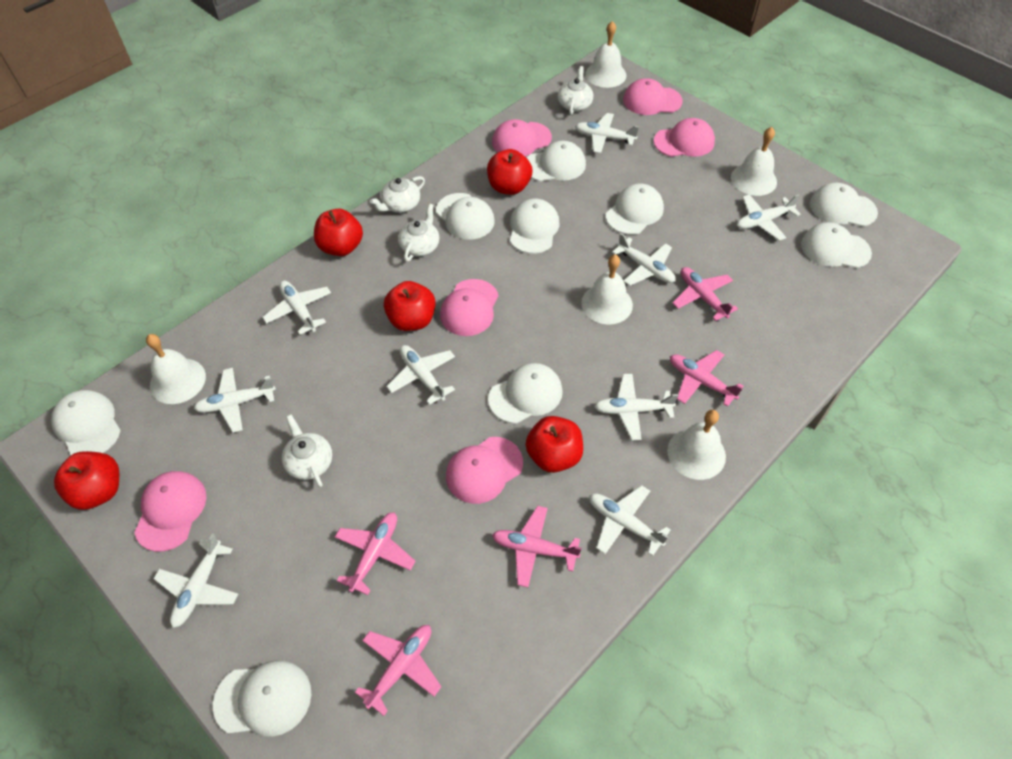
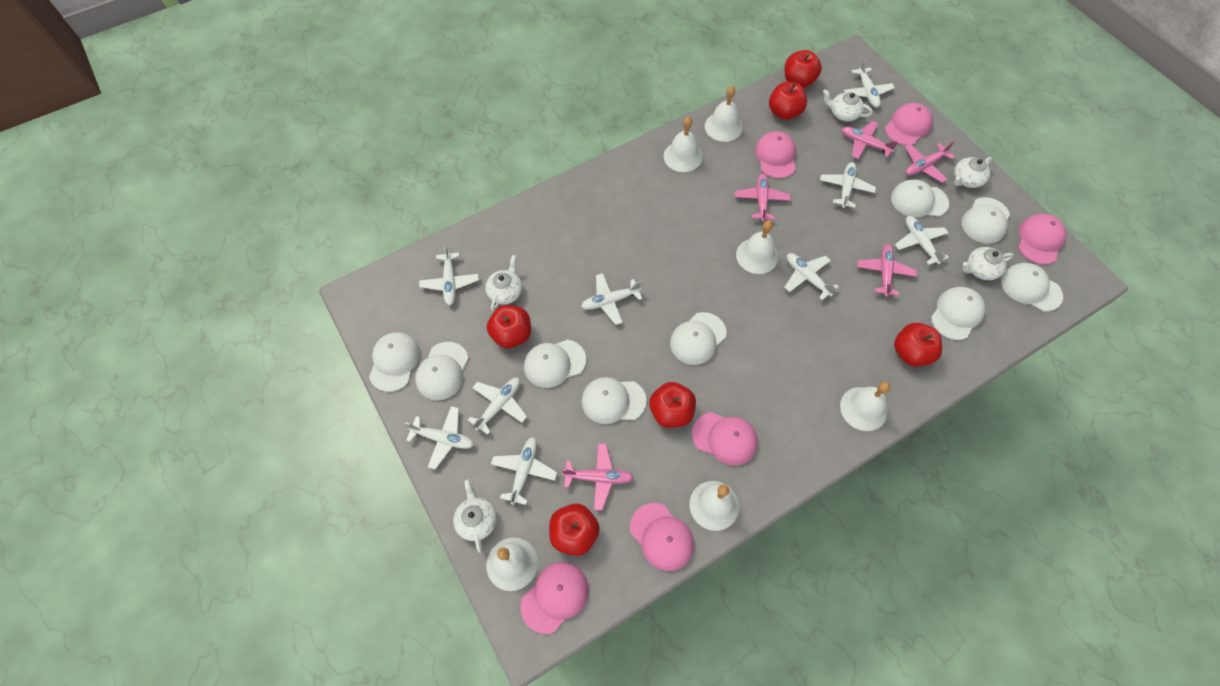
red apple: 5 -> 6
white bell: 5 -> 6
white teapot: 4 -> 5

